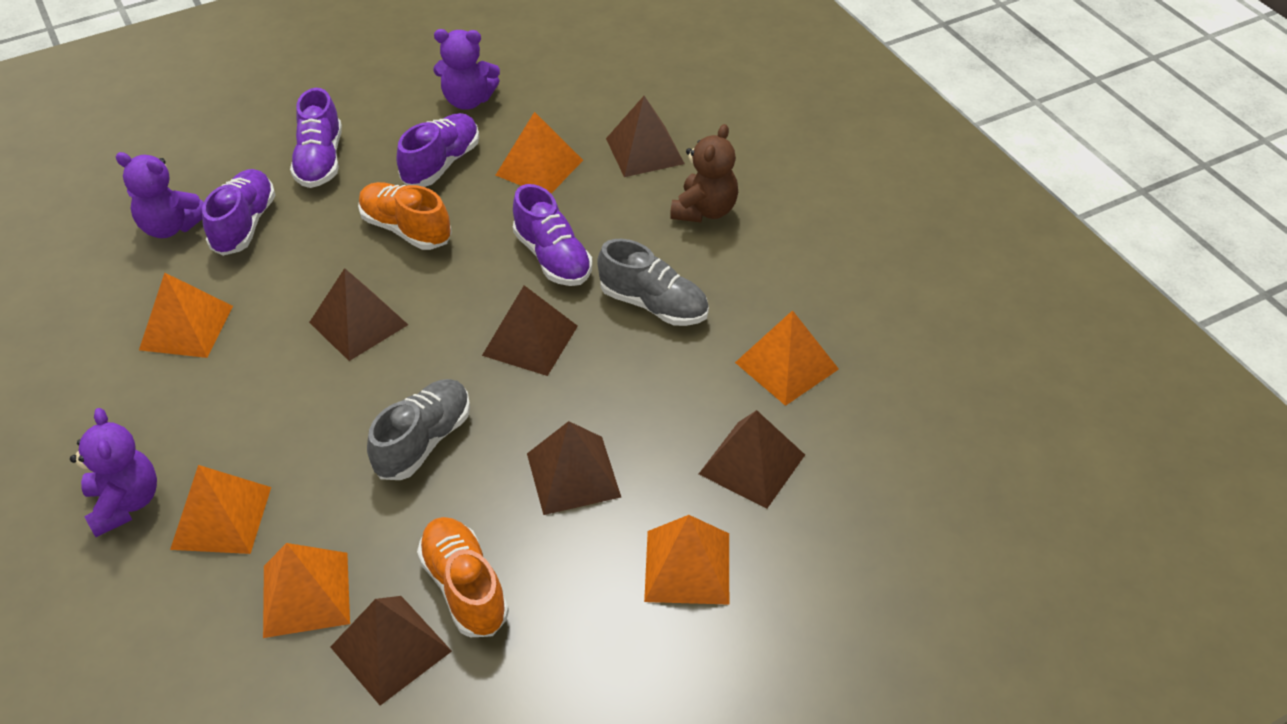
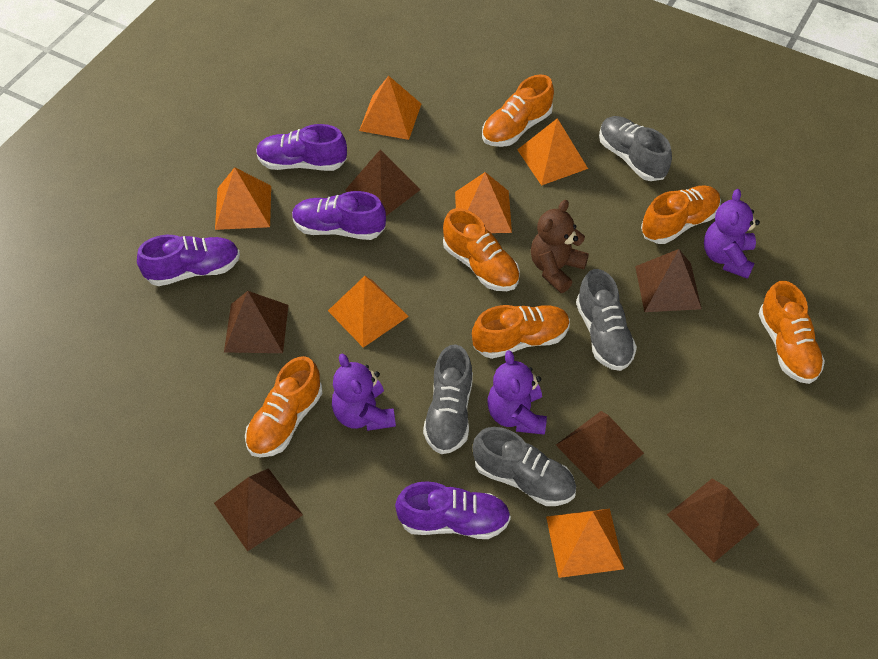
grey shoe: 2 -> 4
orange shoe: 2 -> 6

